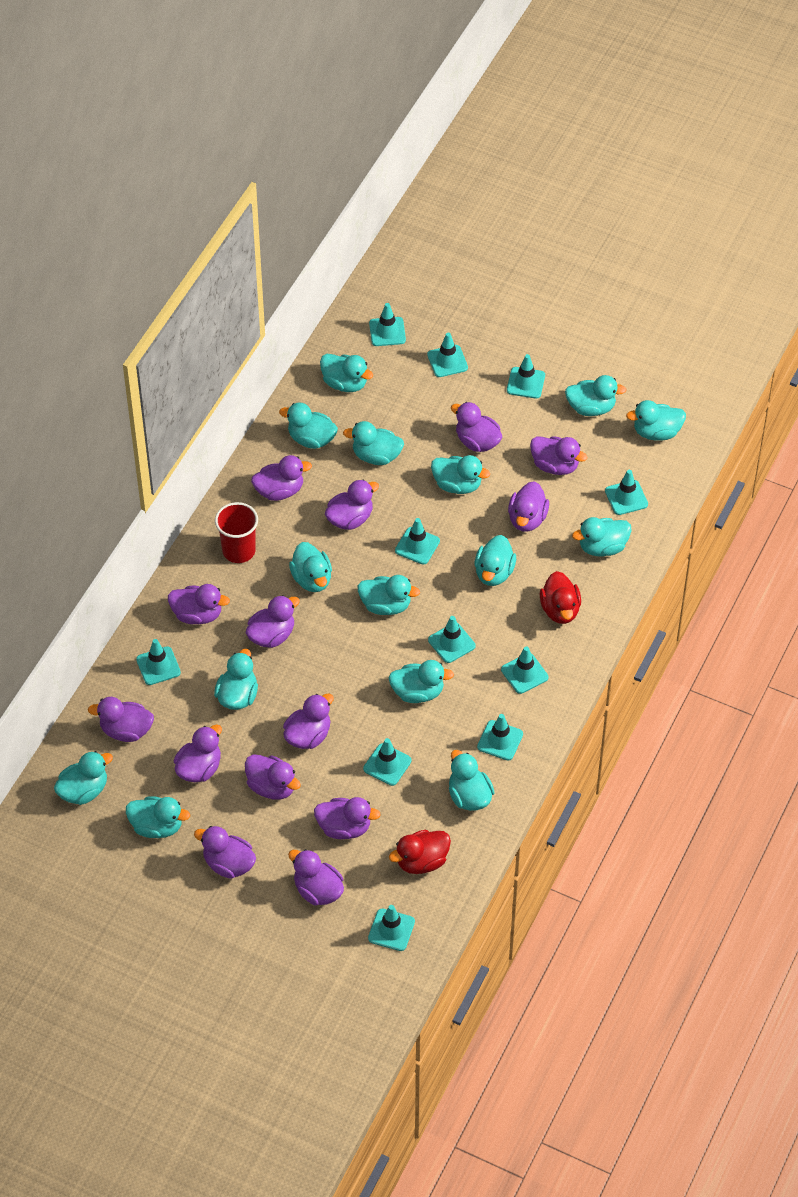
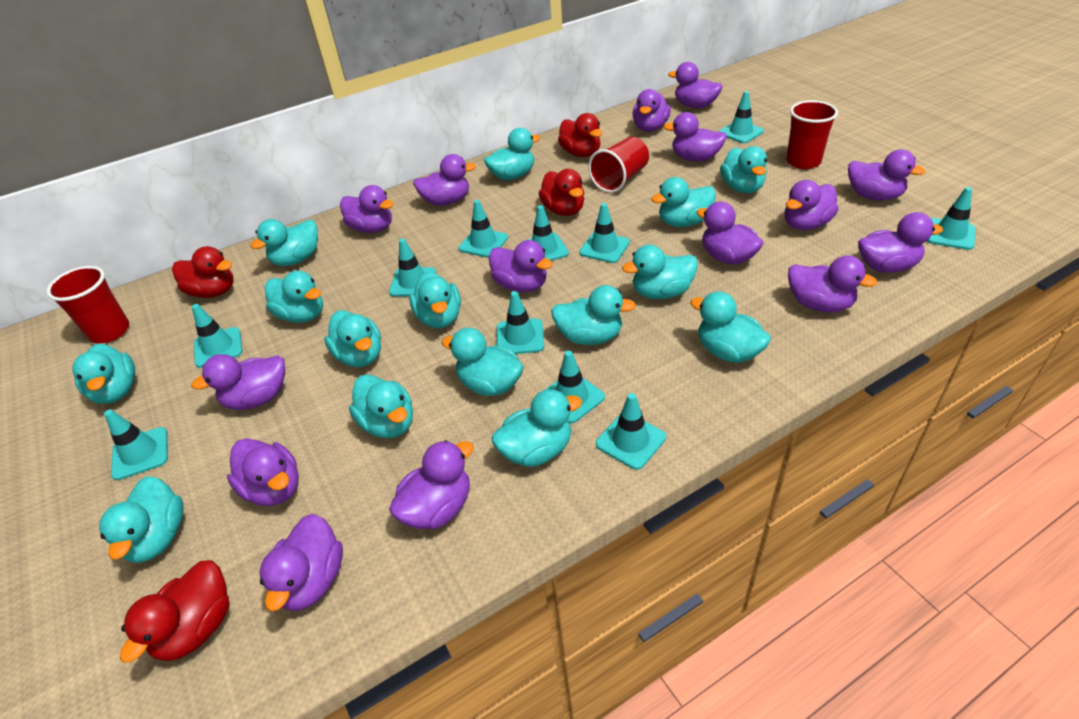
purple duck: 14 -> 15
red cup: 1 -> 3
red duck: 2 -> 4

